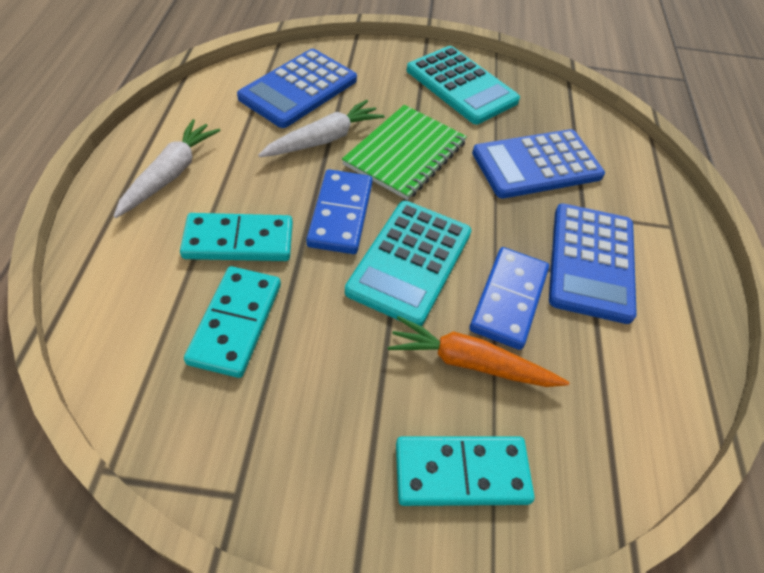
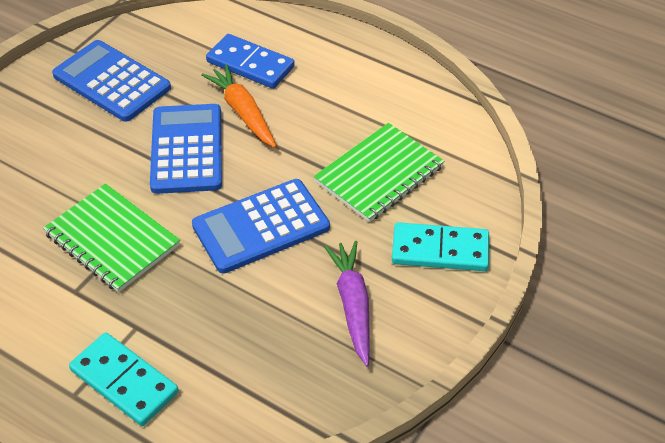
blue domino: 2 -> 1
green notebook: 1 -> 2
purple carrot: 0 -> 1
turquoise calculator: 2 -> 0
turquoise domino: 3 -> 2
white carrot: 2 -> 0

